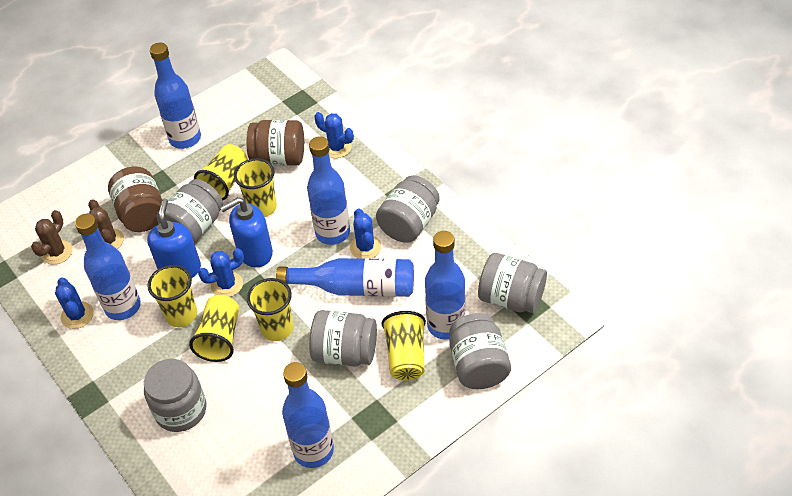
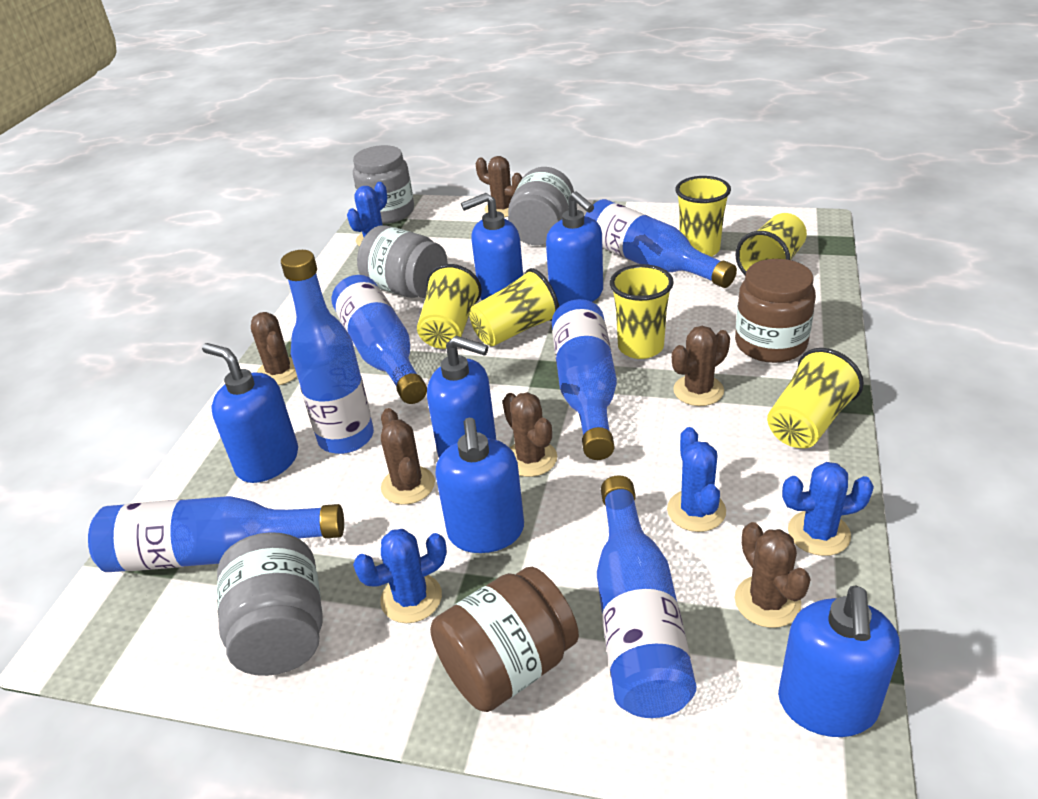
blue soap dispenser: 2 -> 6
brown cactus: 2 -> 6
grey jar: 6 -> 4

